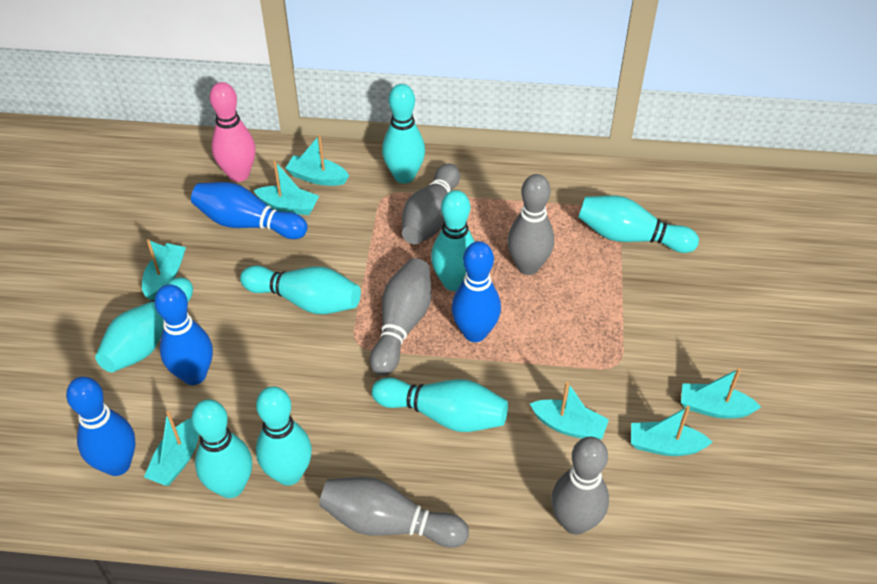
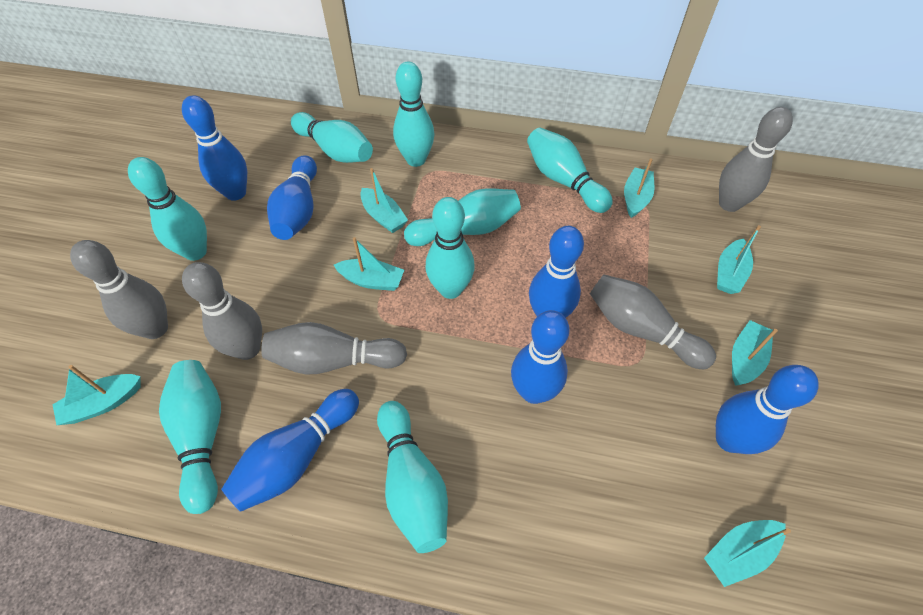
blue bowling pin: 4 -> 6
pink bowling pin: 1 -> 0

